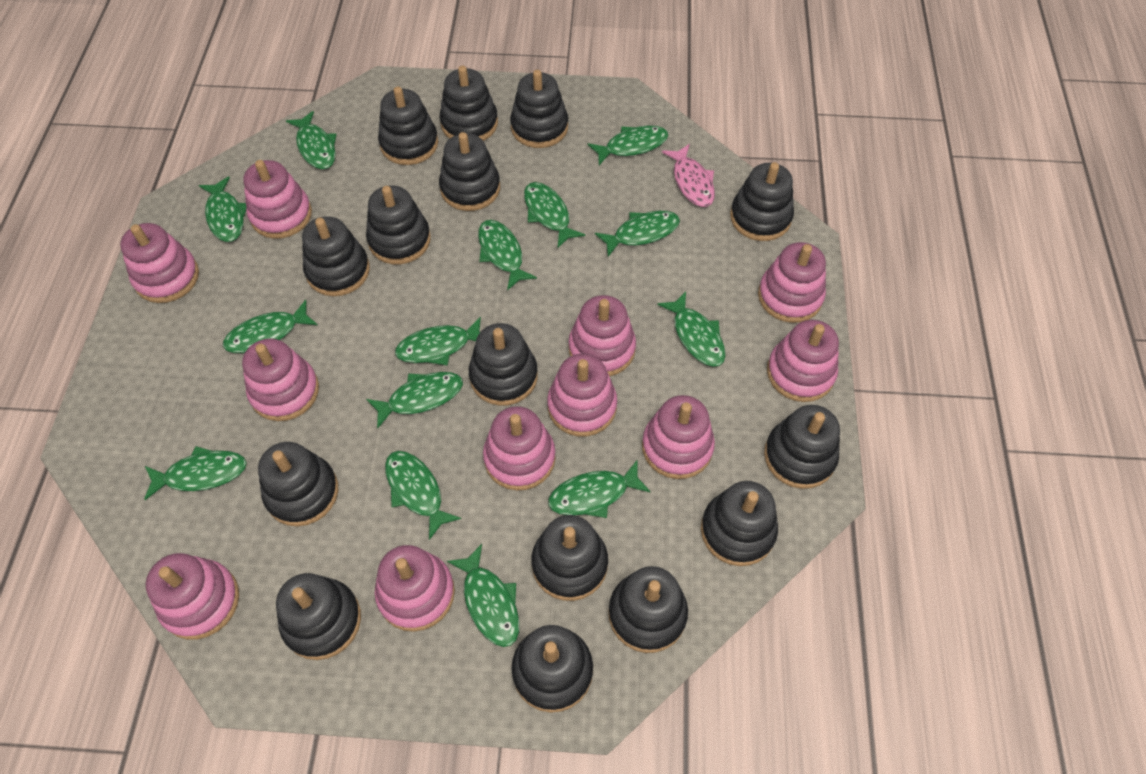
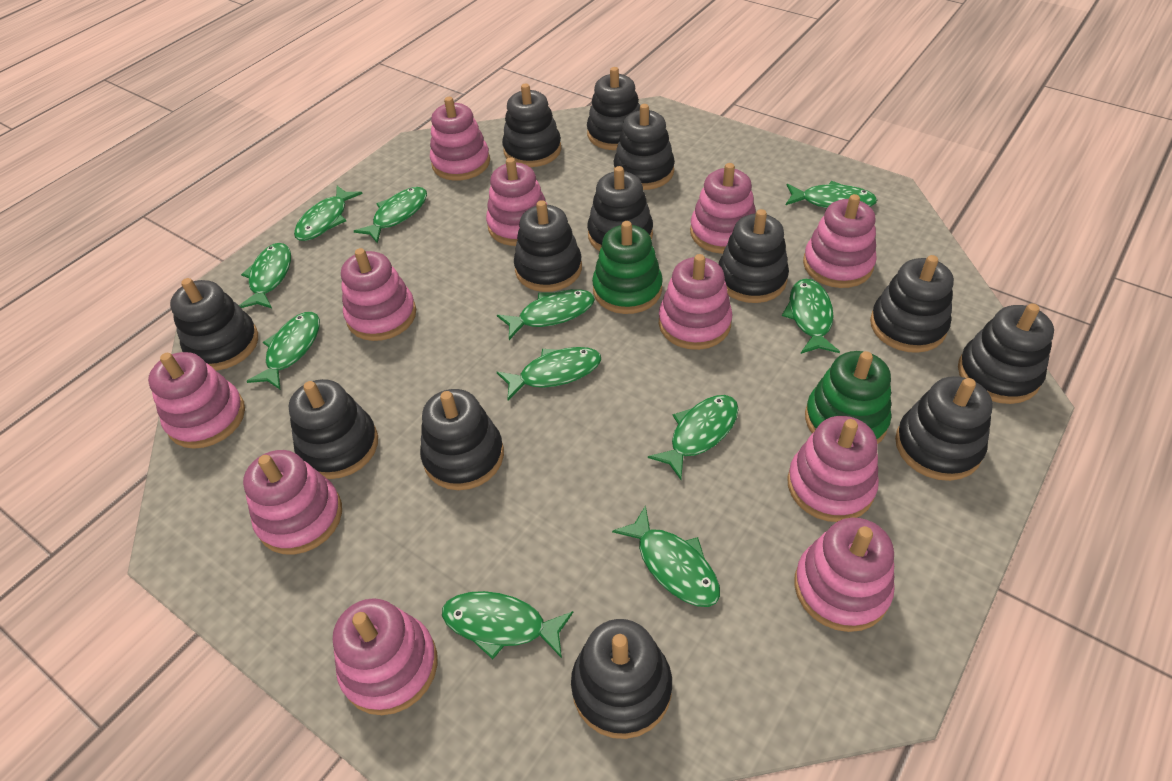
black stacking toy: 15 -> 13
green fish: 14 -> 11
green stacking toy: 0 -> 2
pink fish: 1 -> 0

